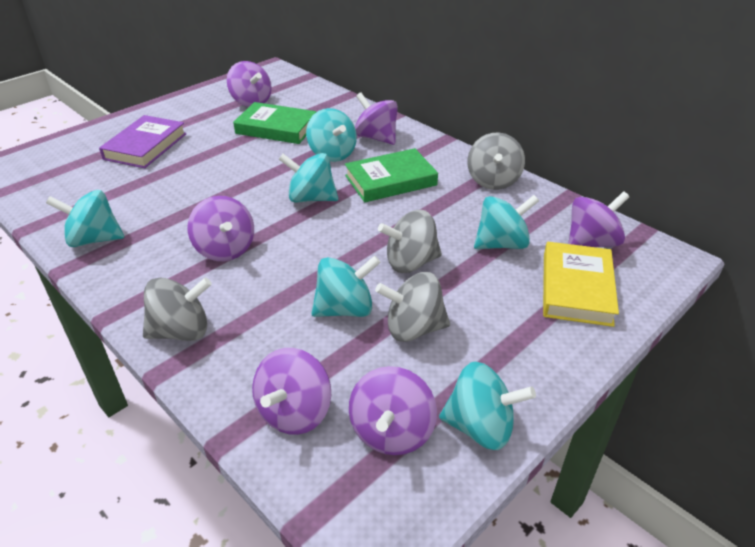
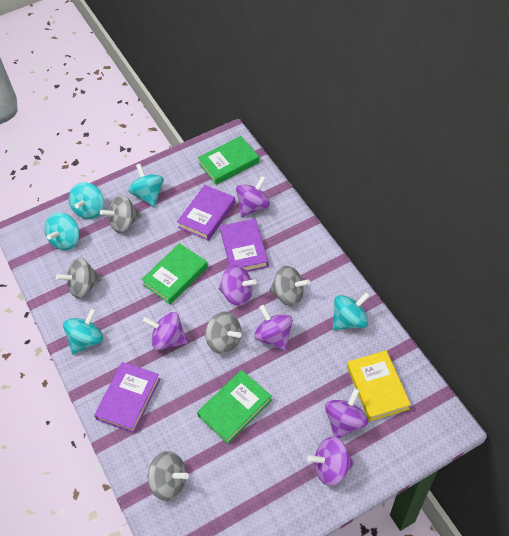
green book: 2 -> 3
grey spinning top: 4 -> 5
purple book: 1 -> 3
turquoise spinning top: 6 -> 5

